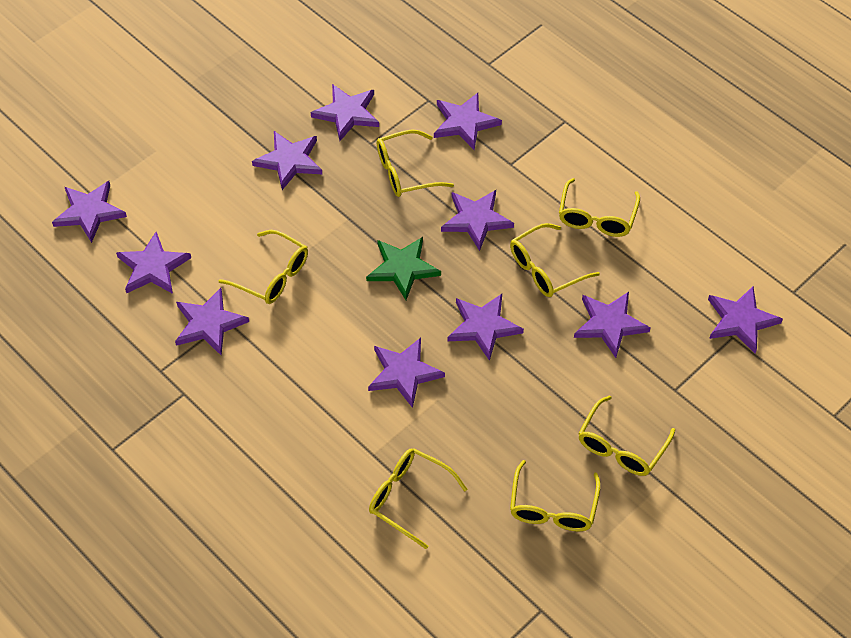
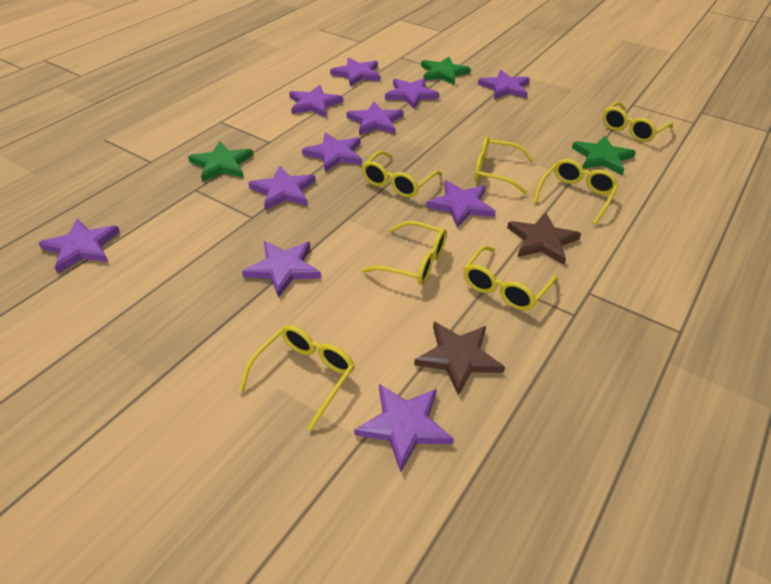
brown star: 0 -> 2
green star: 1 -> 3

